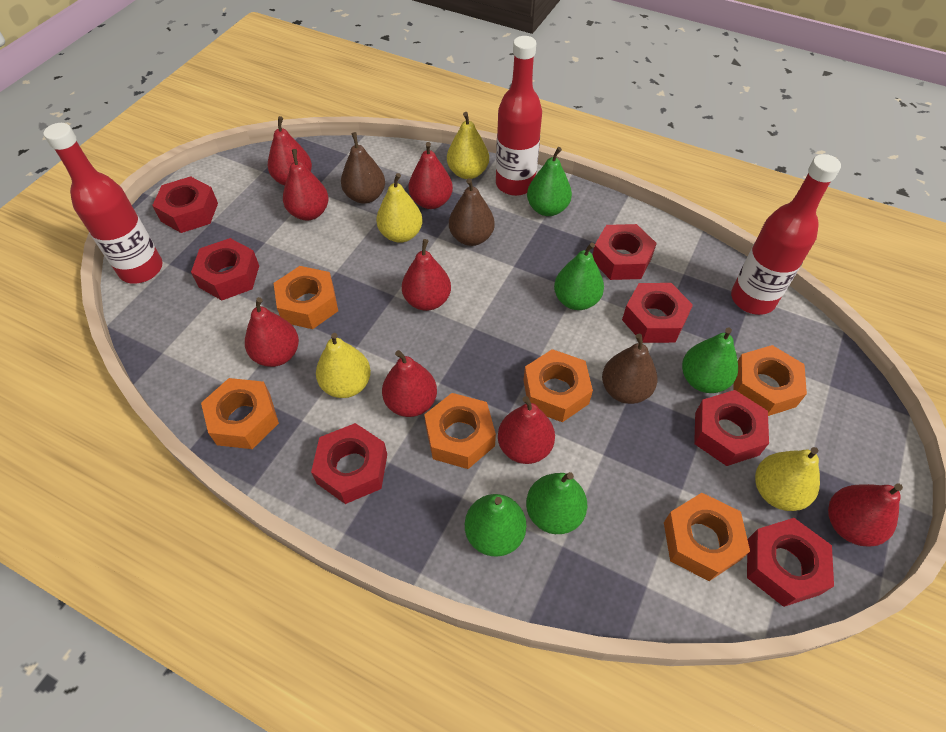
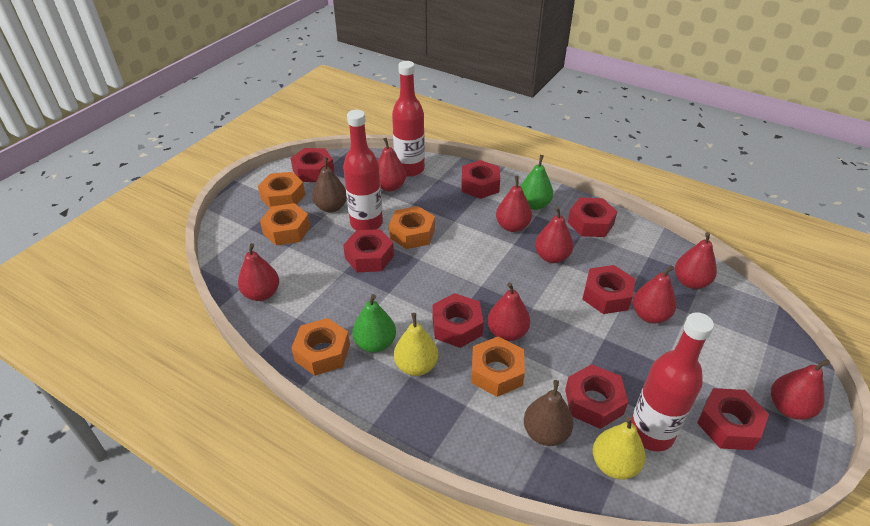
brown pear: 3 -> 2
green pear: 5 -> 2
orange nut: 6 -> 5
red nut: 7 -> 8
yellow pear: 4 -> 2

